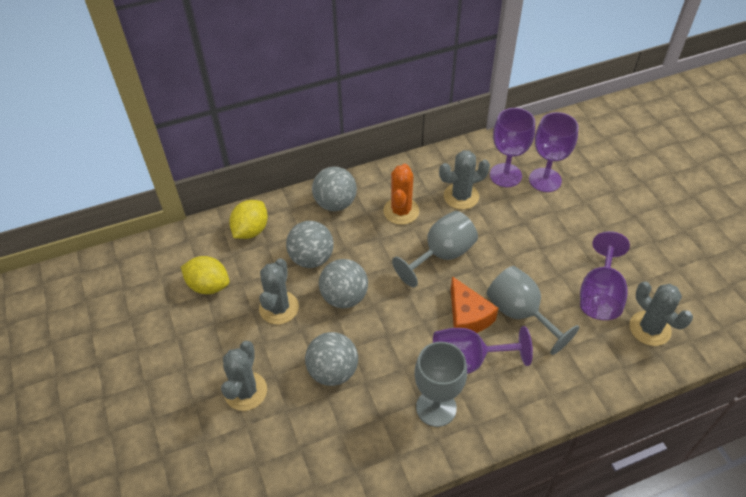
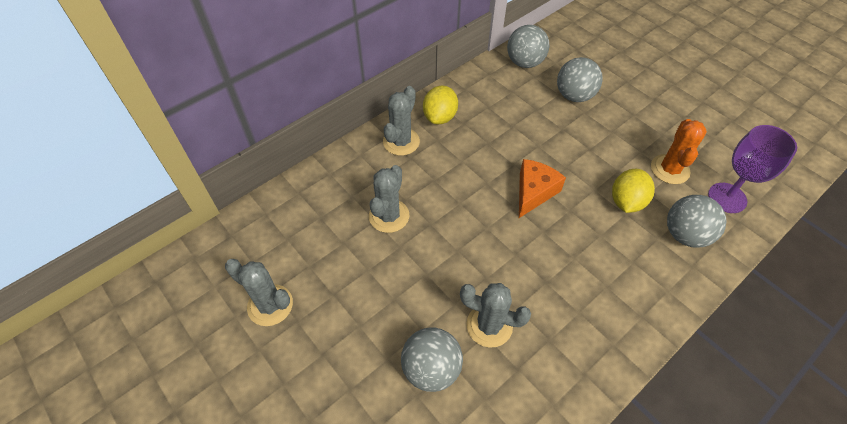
grey goblet: 3 -> 0
purple goblet: 4 -> 1

